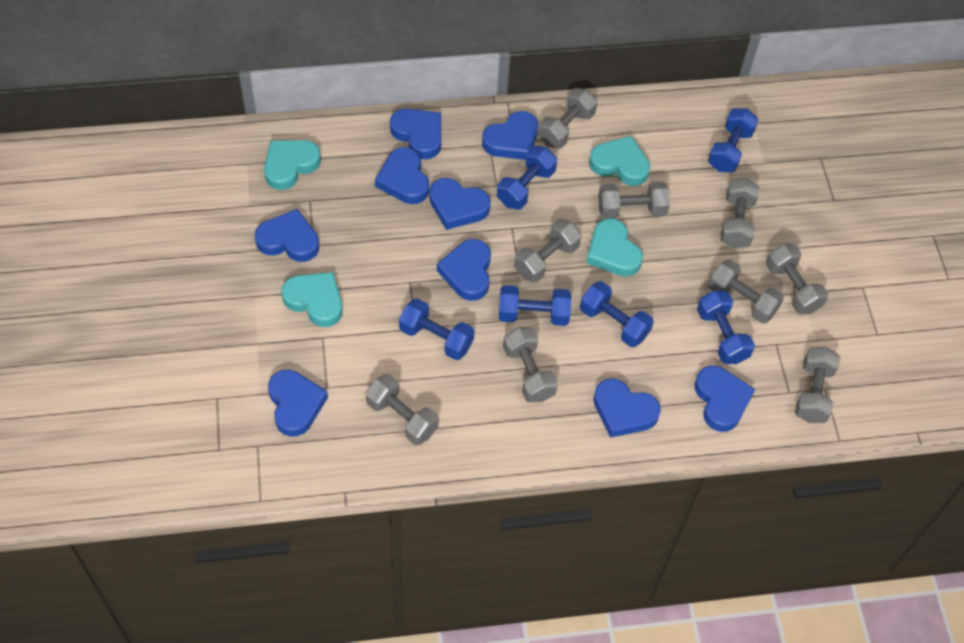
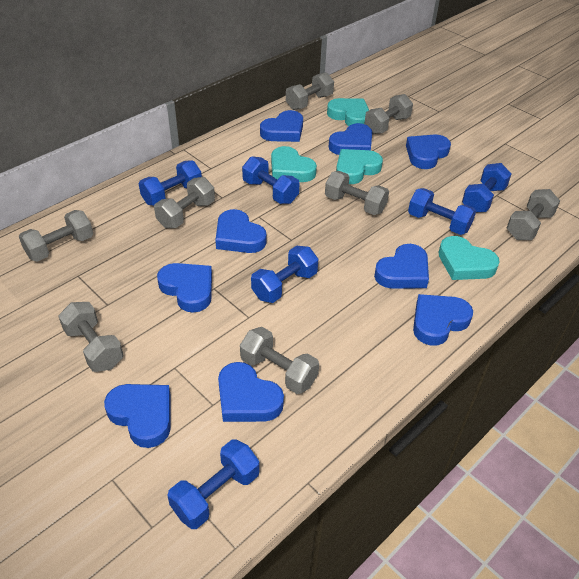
grey dumbbell: 9 -> 8

